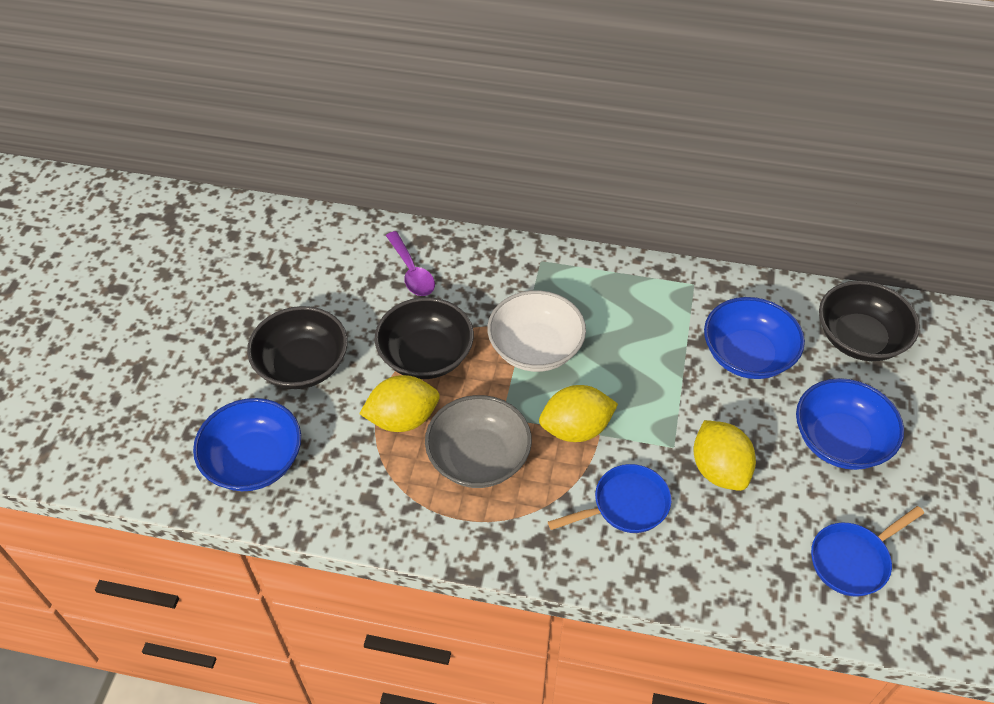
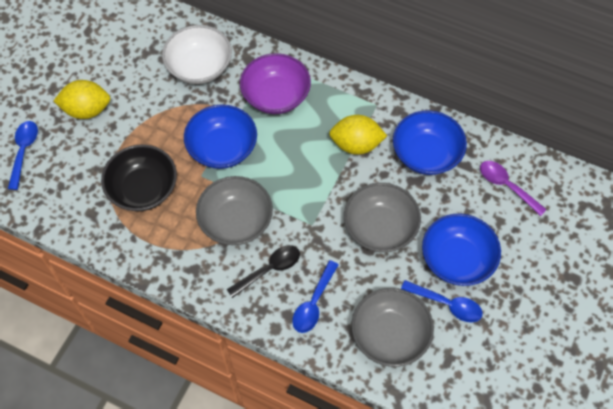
black bowl: 3 -> 1
black spoon: 0 -> 1
blue pan: 2 -> 0
blue spoon: 0 -> 3
grey bowl: 1 -> 3
purple bowl: 0 -> 1
yellow lemon: 3 -> 2

